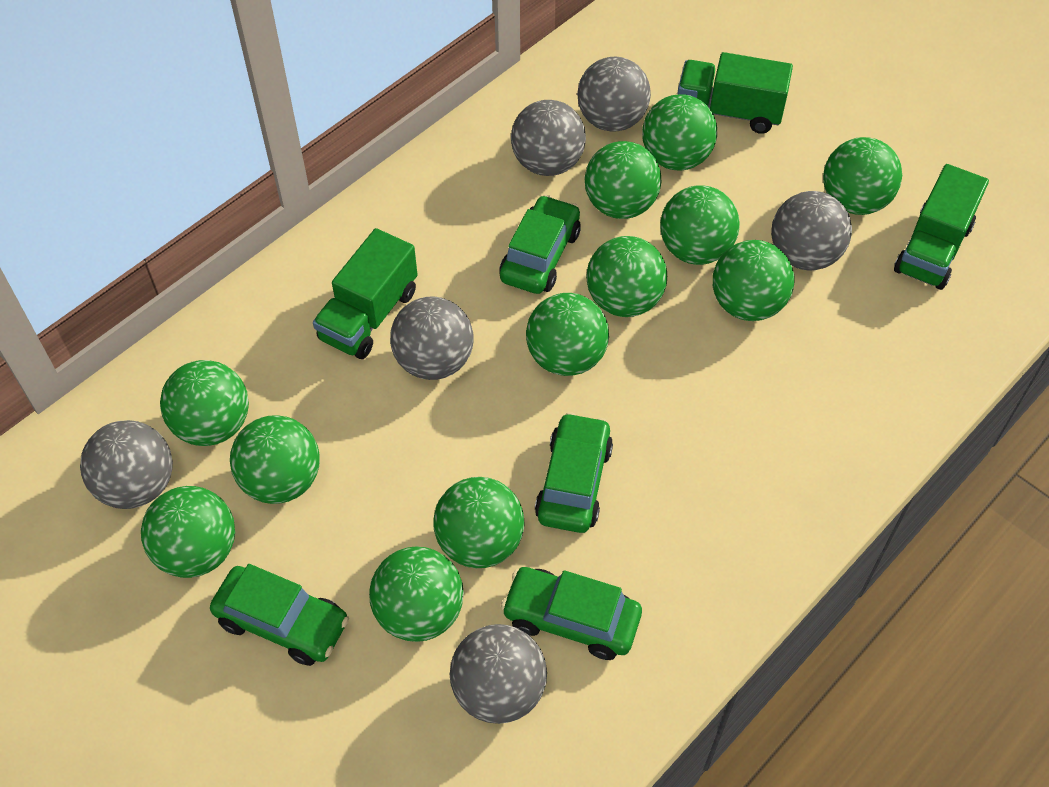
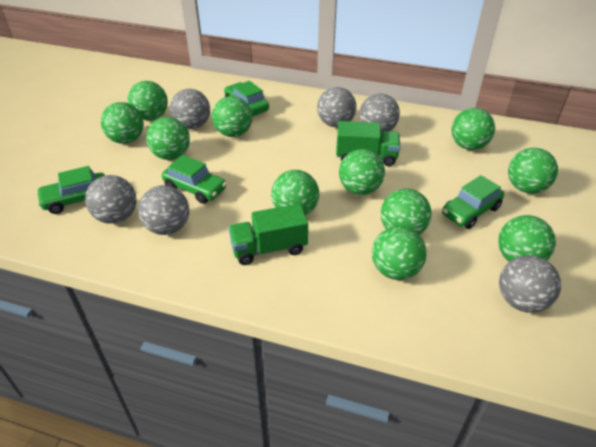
green ball: 12 -> 11
green truck: 3 -> 2

